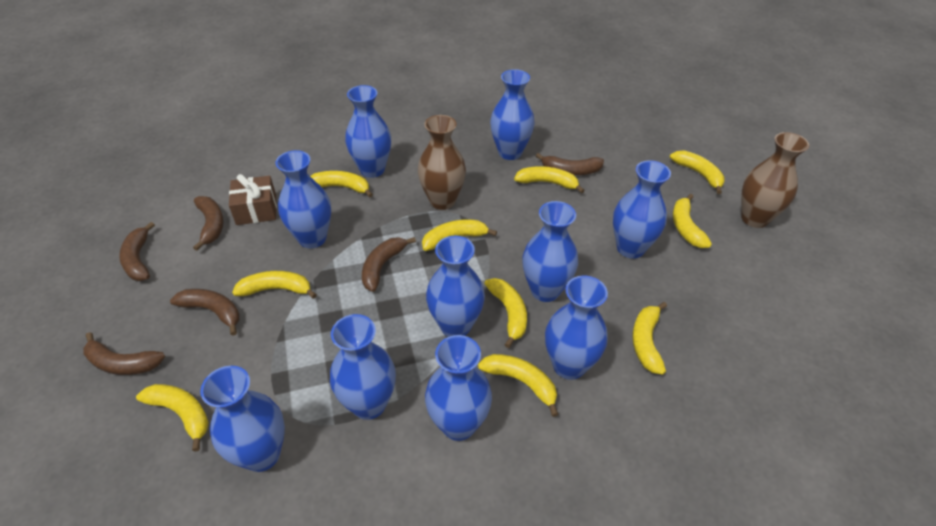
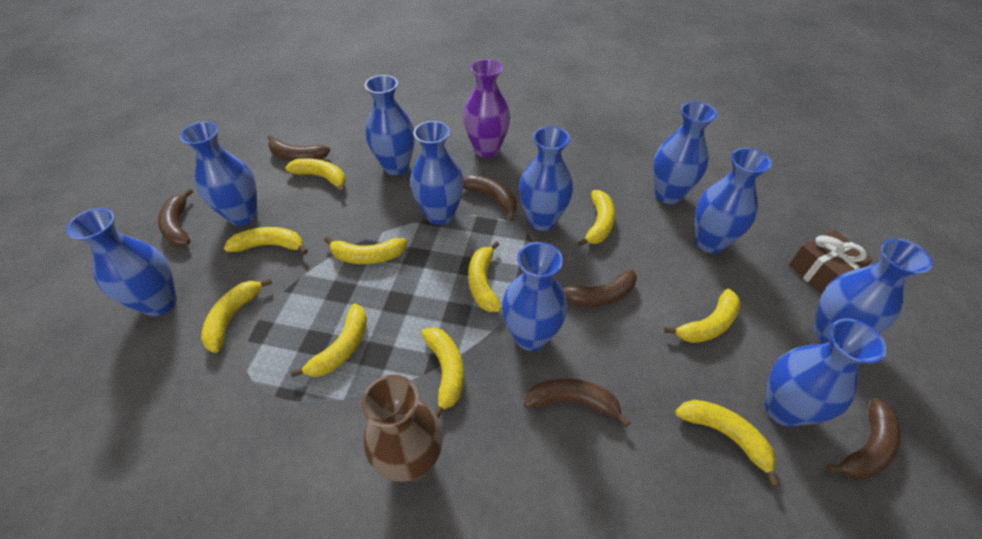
brown vase: 2 -> 1
purple vase: 0 -> 1

